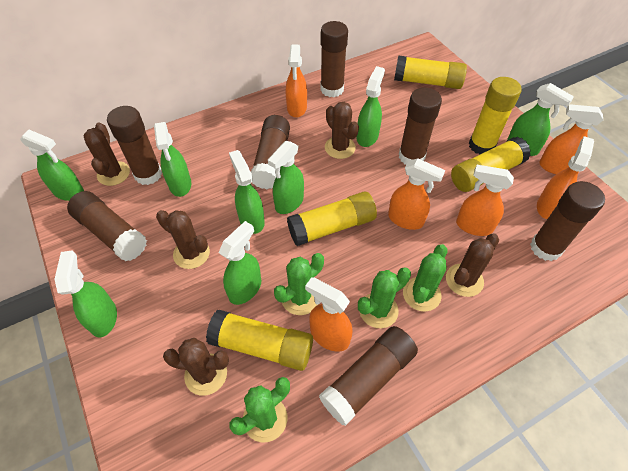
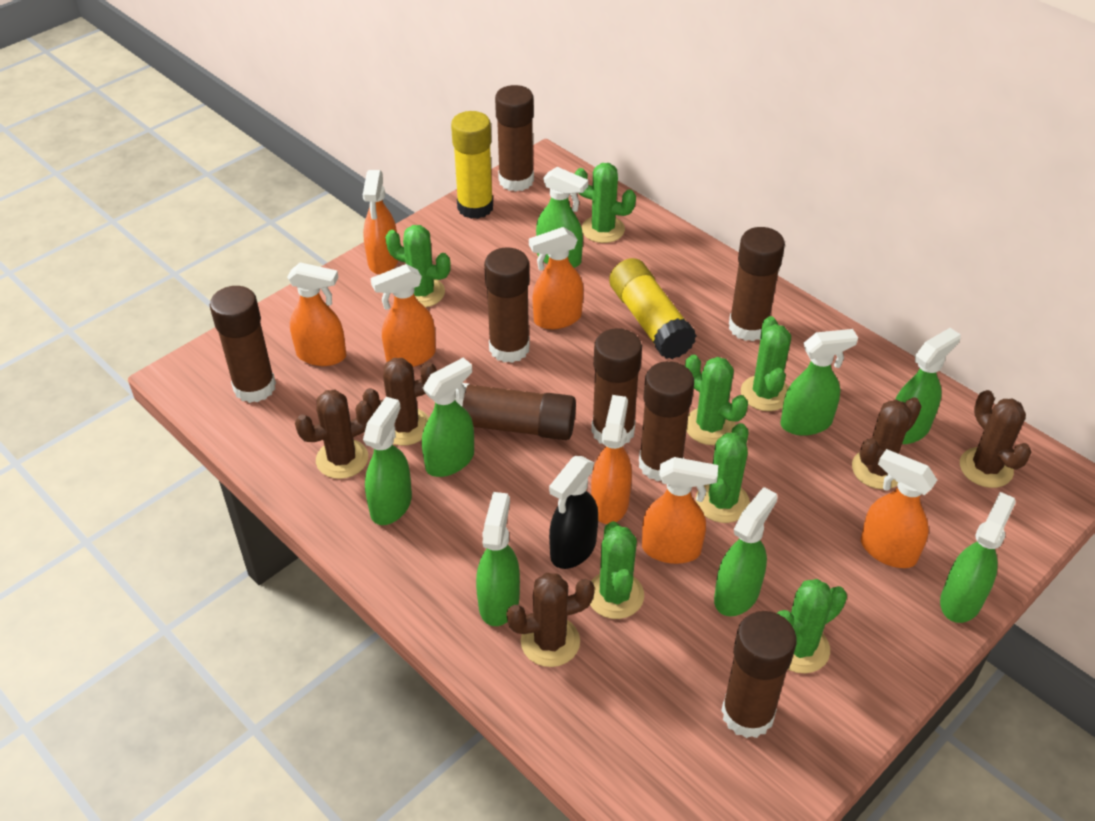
black spray bottle: 0 -> 1
brown glue stick: 7 -> 8
green cactus: 4 -> 7
orange spray bottle: 6 -> 7
yellow glue stick: 5 -> 2

